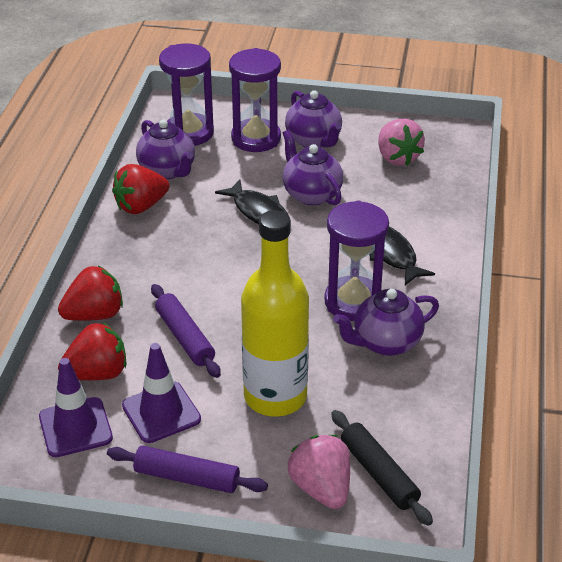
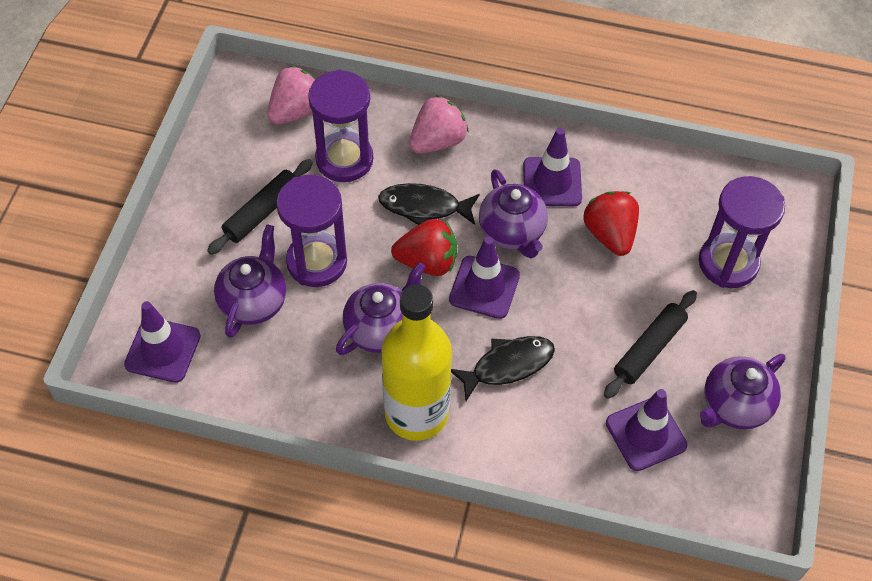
black rolling pin: 1 -> 2
purple rolling pin: 2 -> 0
purple traffic cone: 2 -> 4
red strawberry: 3 -> 2

